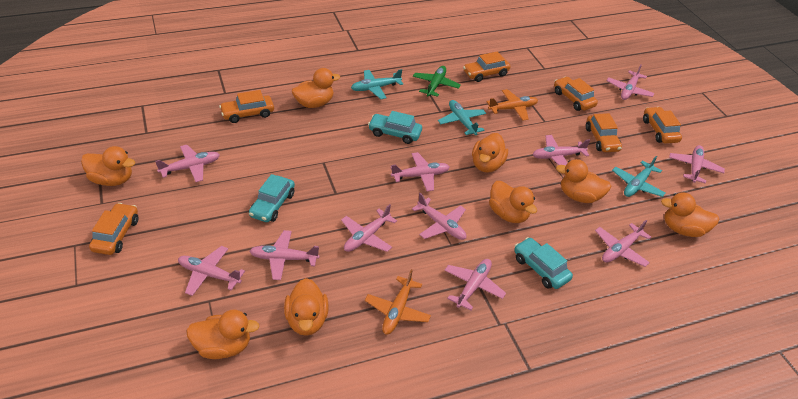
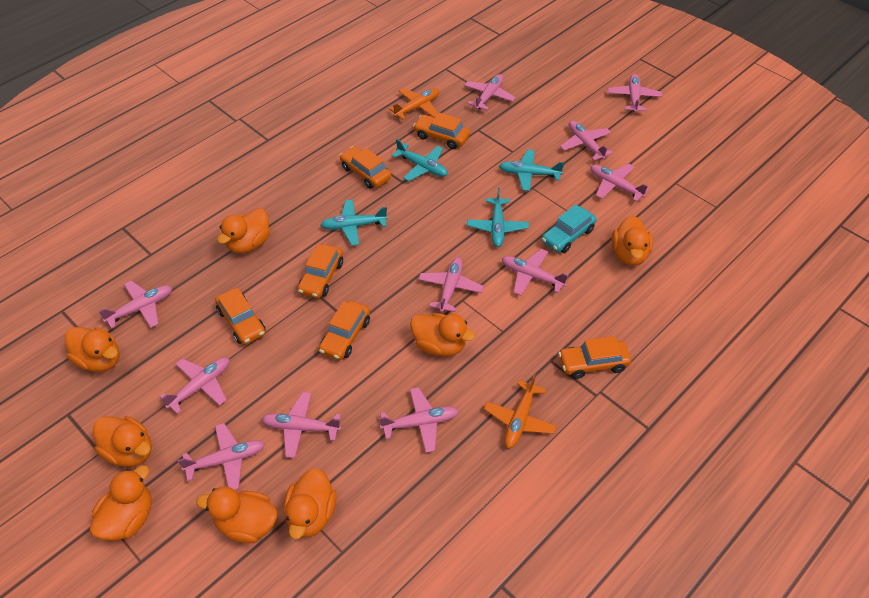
green plane: 1 -> 0
turquoise car: 3 -> 1
turquoise plane: 3 -> 4

